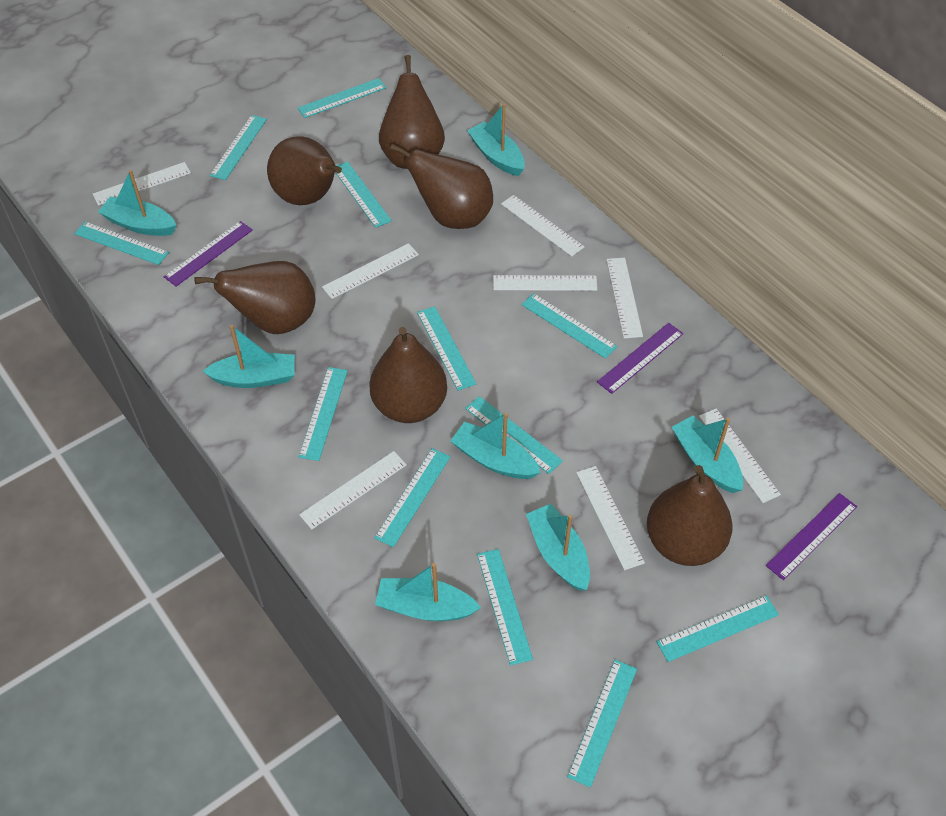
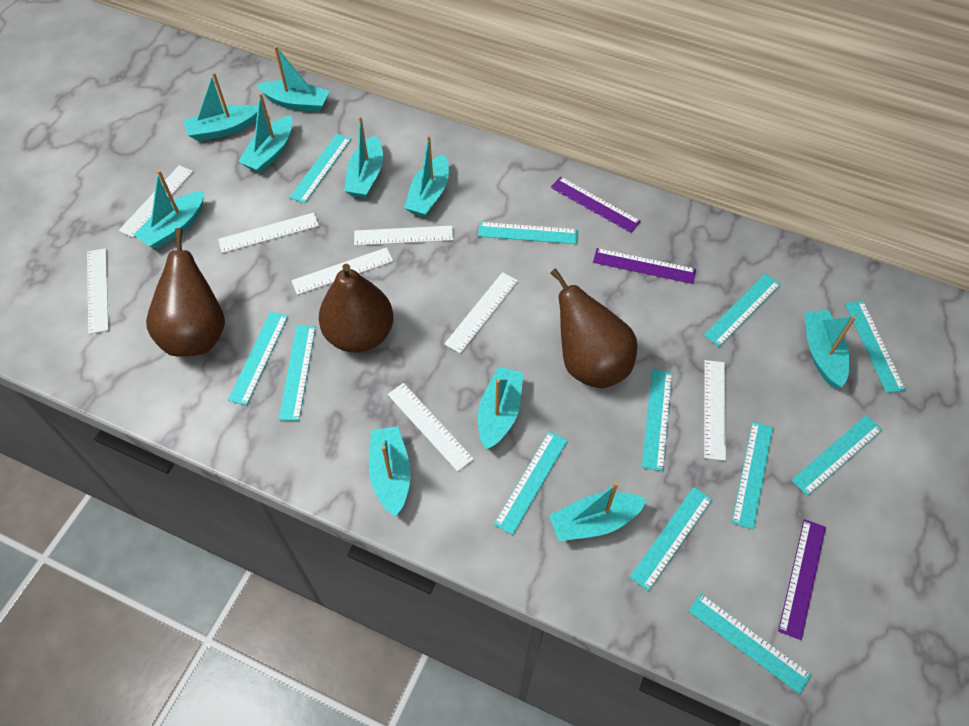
brown pear: 6 -> 3
turquoise boat: 7 -> 10

